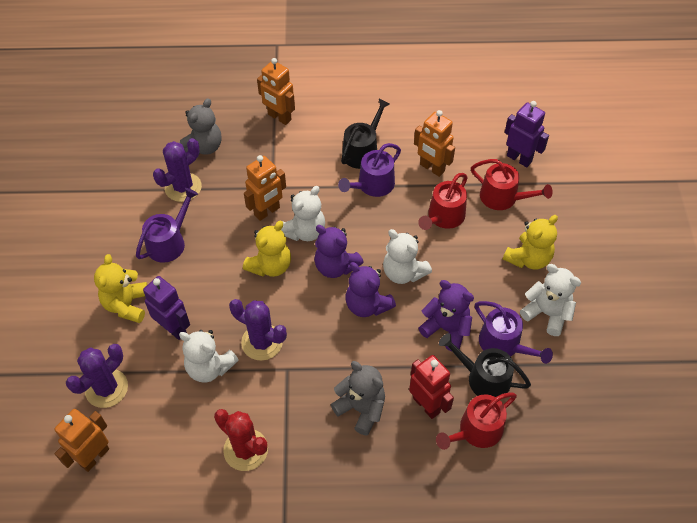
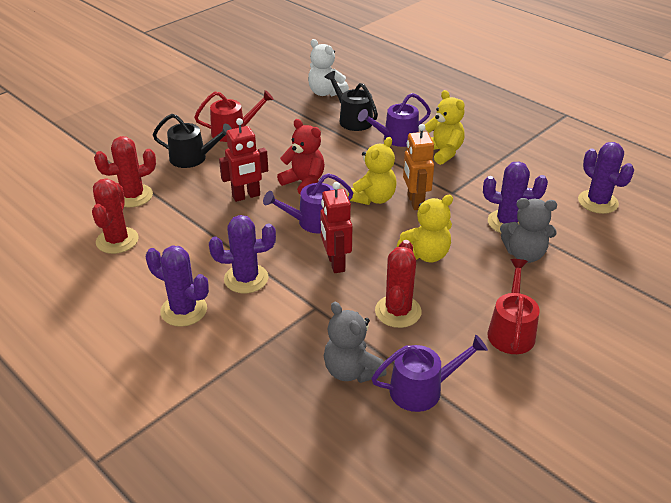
orange robot: 4 -> 1
purple cactus: 3 -> 4
purple robot: 2 -> 0
purple teddy bear: 3 -> 0
red cactus: 1 -> 3
red robot: 1 -> 2
red teddy bear: 0 -> 1
red watering can: 3 -> 2
white teddy bear: 4 -> 1

